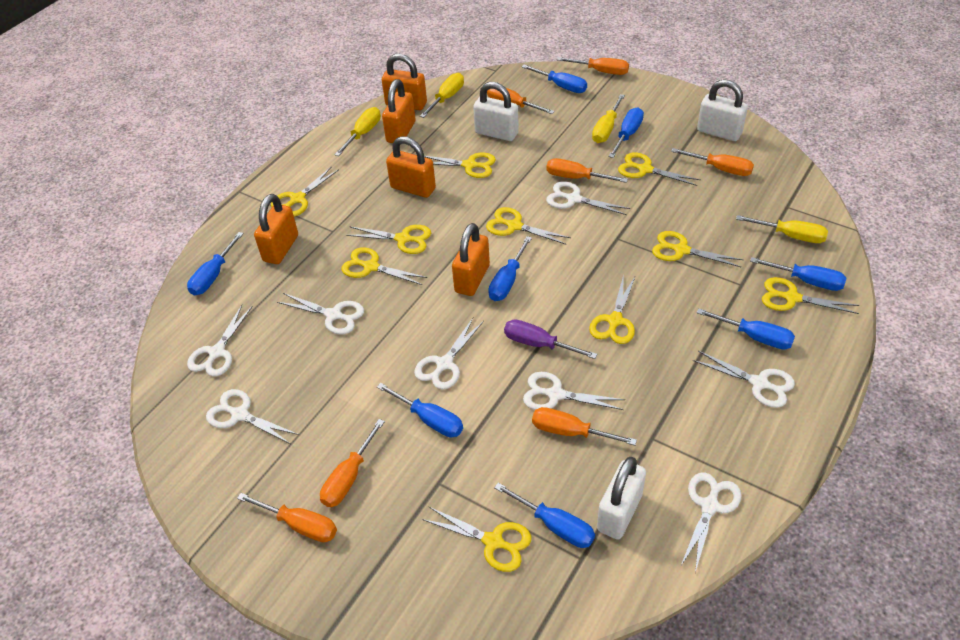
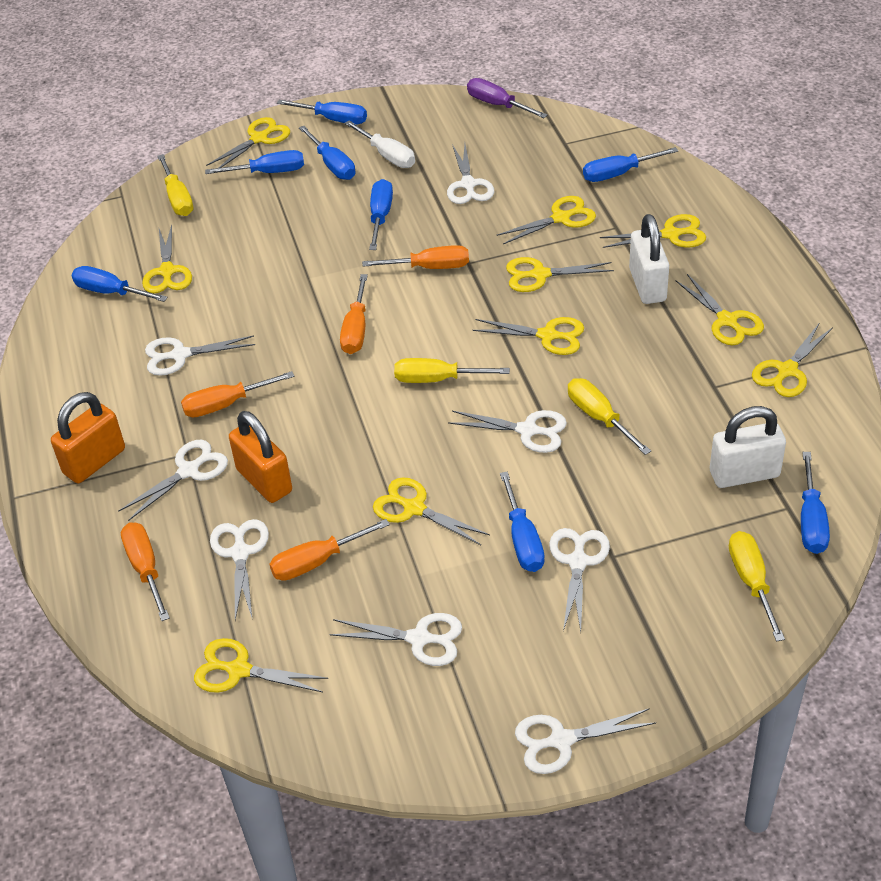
orange padlock: 5 -> 2
orange screwdriver: 7 -> 5
white padlock: 3 -> 2
white screwdriver: 0 -> 1

